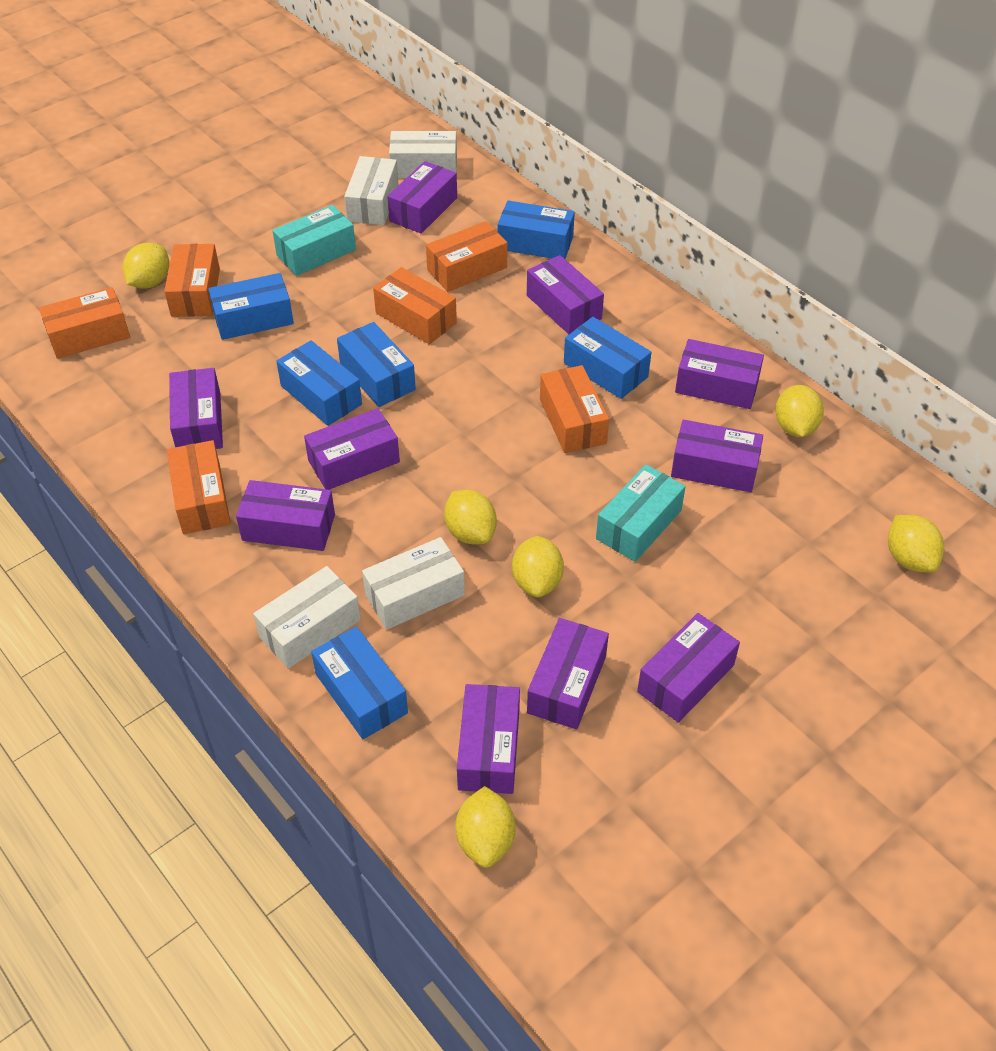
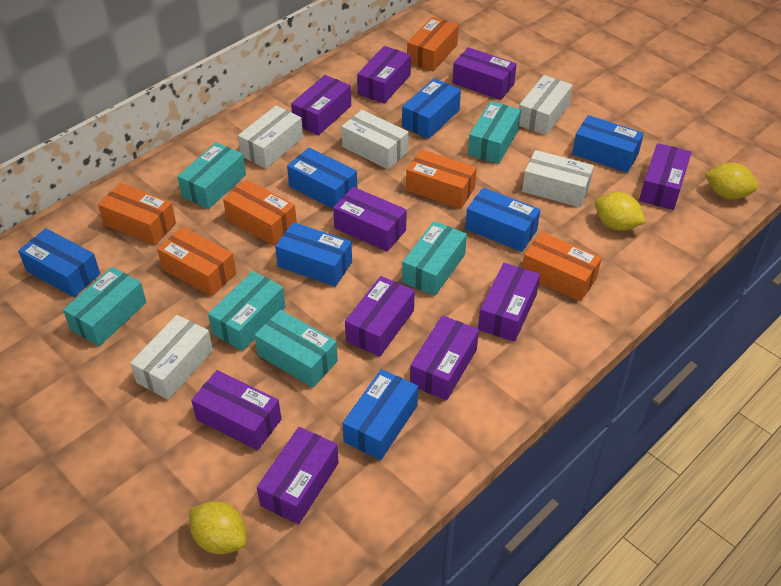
blue box: 6 -> 7
turquoise box: 2 -> 6
white box: 4 -> 5
yellow lemon: 6 -> 3

